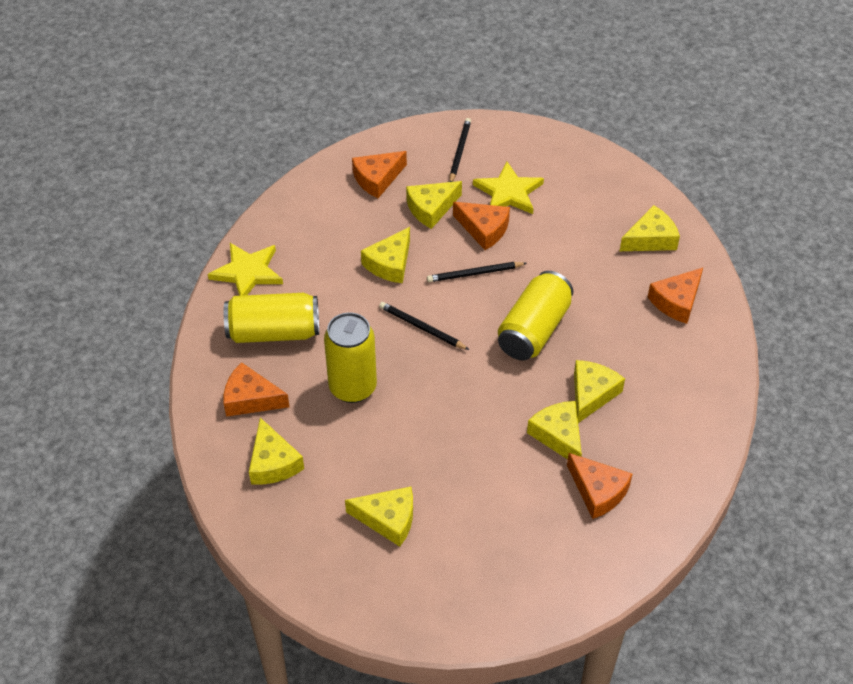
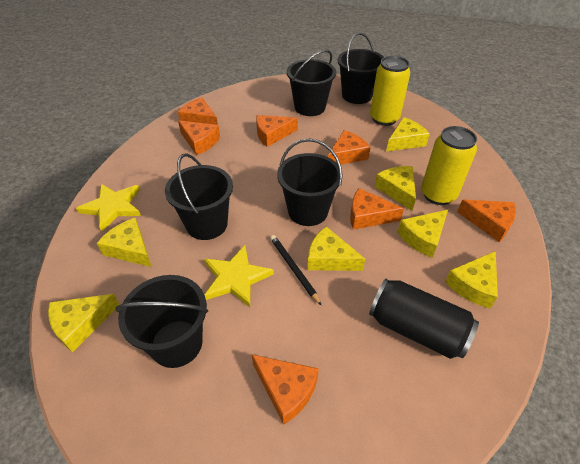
black bucket: 0 -> 5
black can: 0 -> 1
black pencil: 3 -> 1
orange cheese: 5 -> 7
yellow can: 3 -> 2

